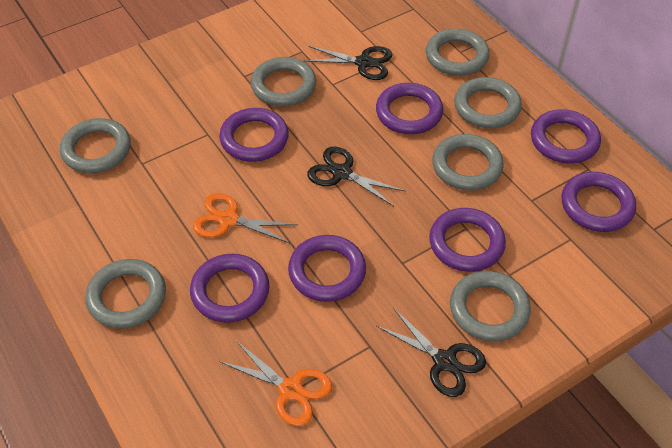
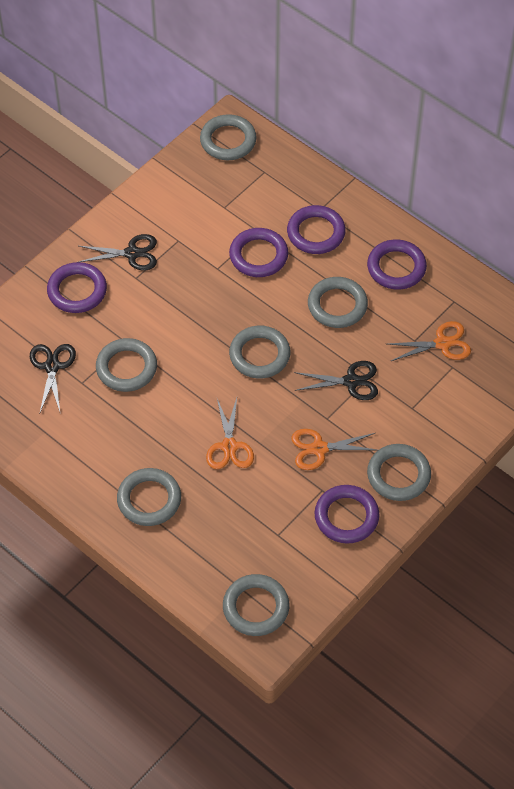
orange scissors: 2 -> 3
purple ring: 7 -> 5

